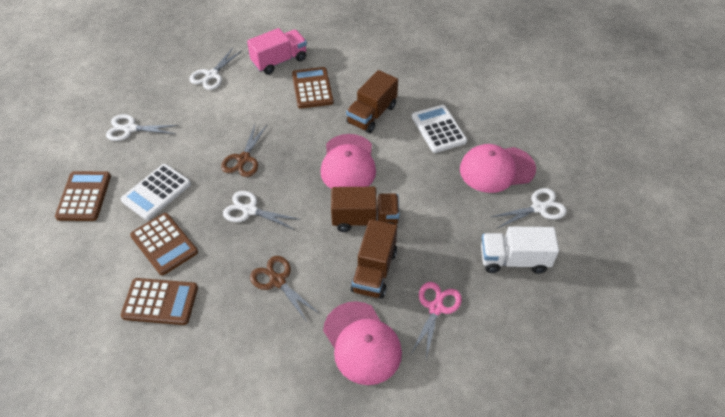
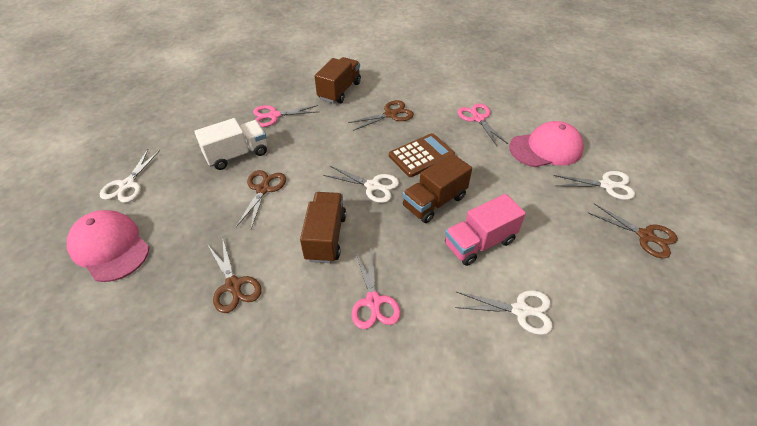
brown calculator: 4 -> 1
brown scissors: 2 -> 4
pink cap: 3 -> 2
pink scissors: 1 -> 3
white calculator: 2 -> 0

